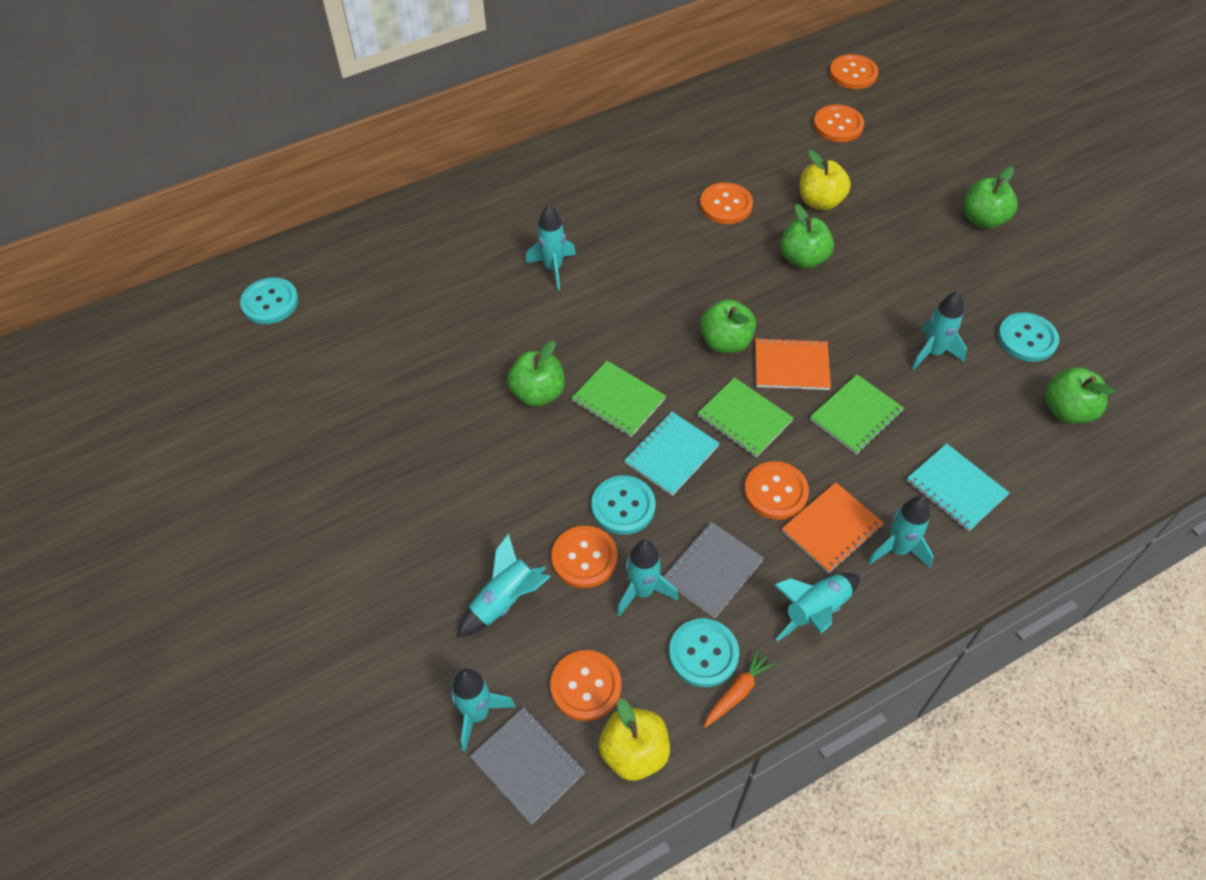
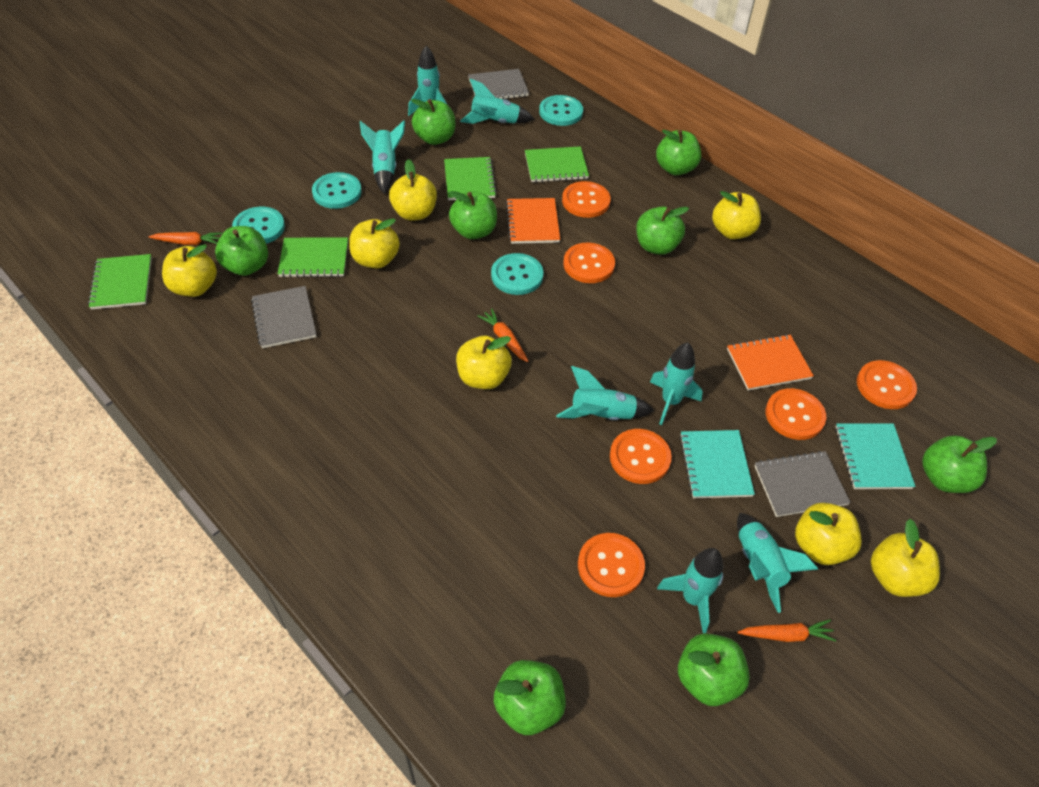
green apple: 5 -> 8
green notebook: 3 -> 4
grey notebook: 2 -> 3
orange carrot: 1 -> 3
yellow apple: 2 -> 7

